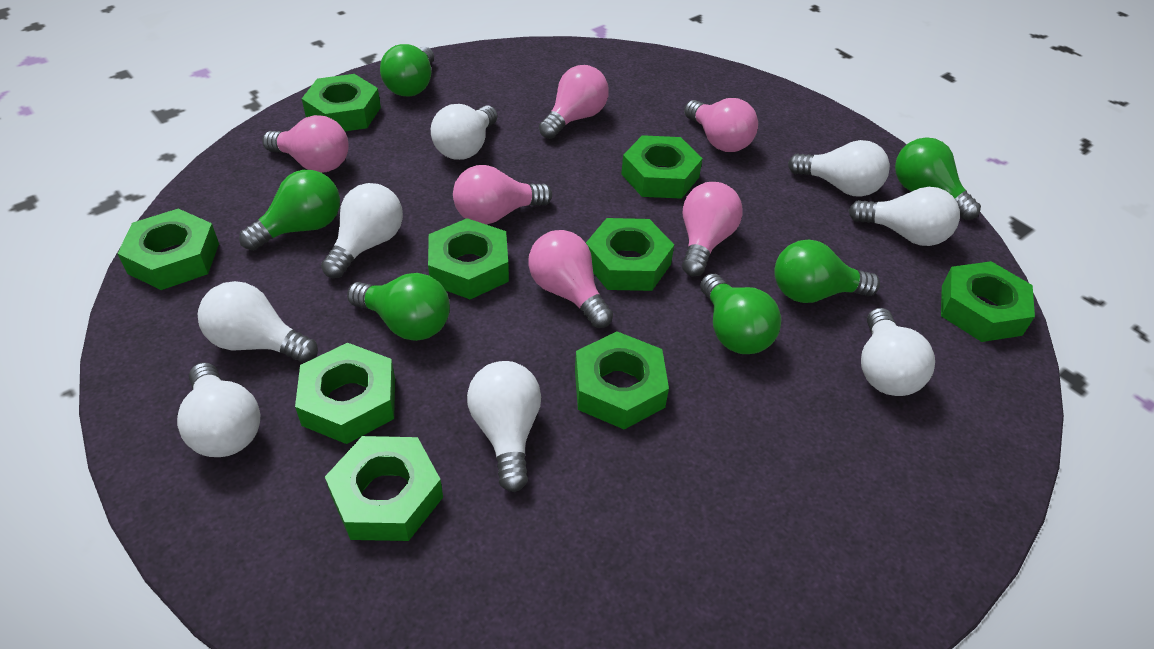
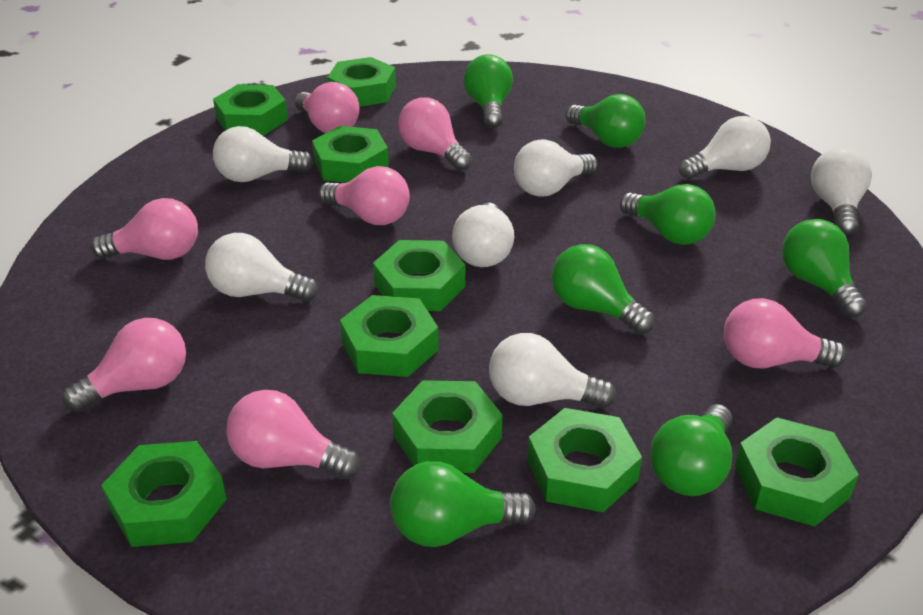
green light bulb: 6 -> 7
pink light bulb: 6 -> 7
white light bulb: 8 -> 7

